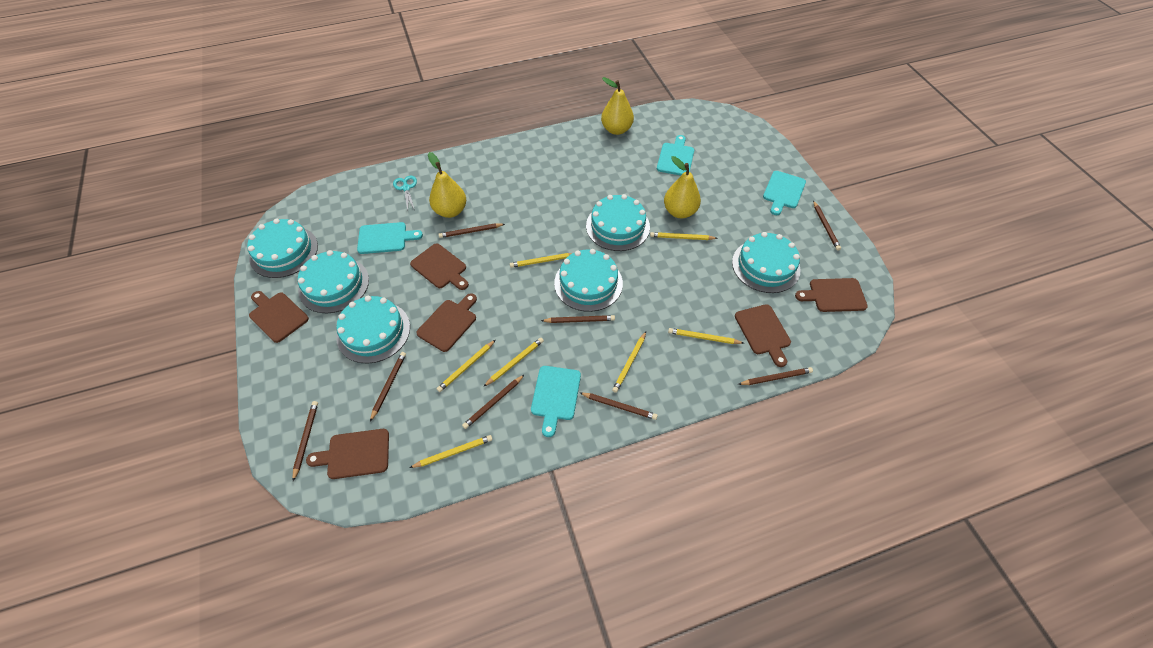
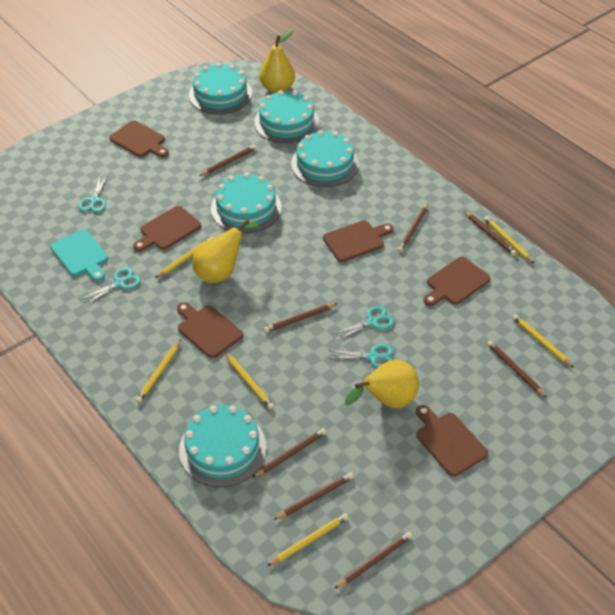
turquoise cake: 6 -> 5
turquoise cutting board: 4 -> 1
turquoise scissors: 1 -> 4
yellow pencil: 7 -> 6

